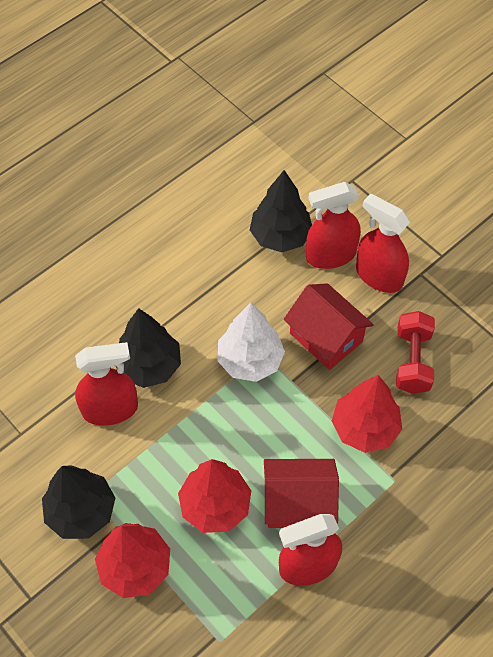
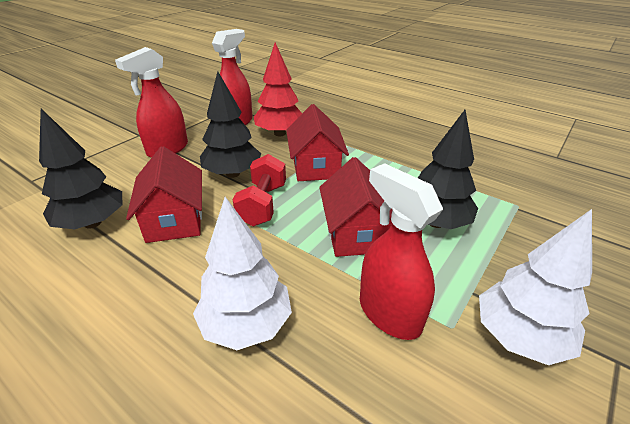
red house: 2 -> 3
red spray bottle: 4 -> 3
red tree: 3 -> 1
white tree: 1 -> 2

